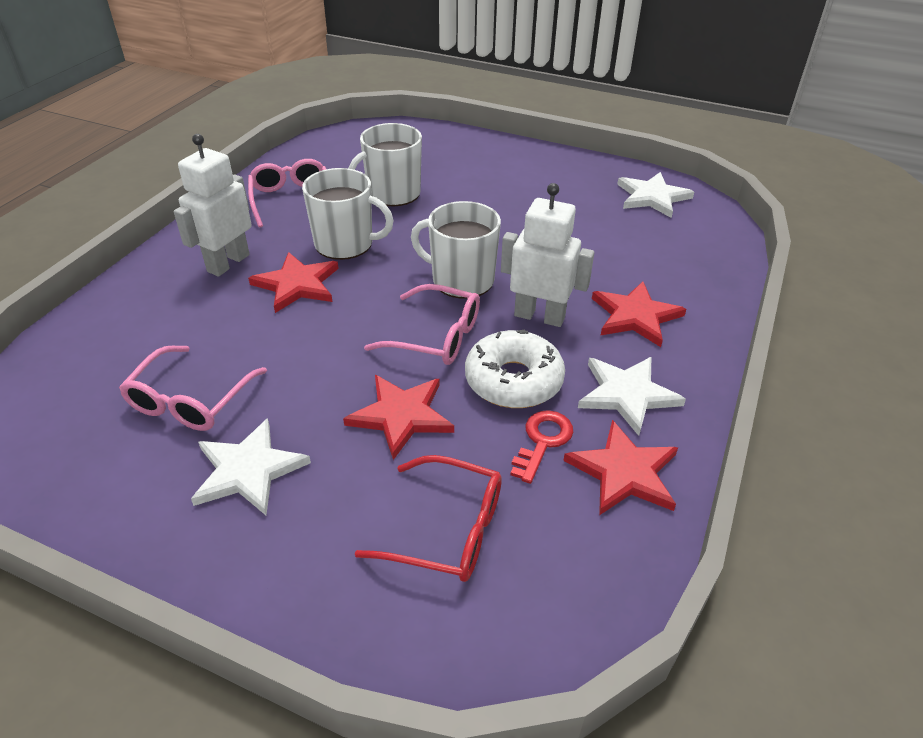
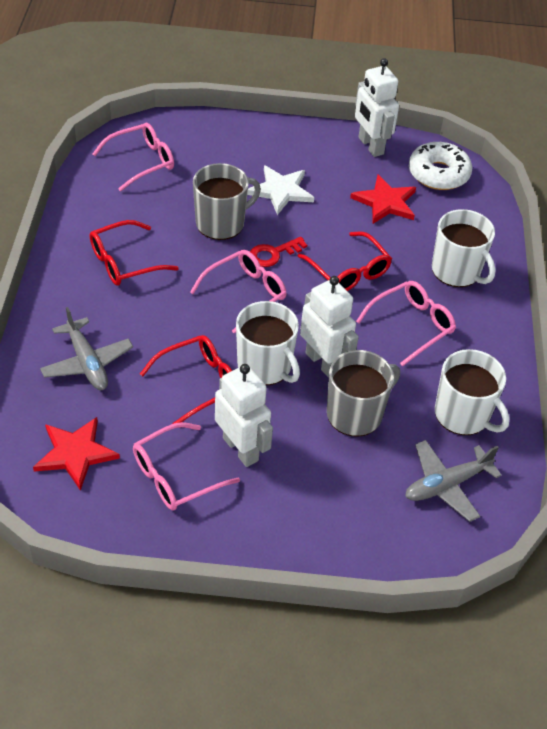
grey mug: 0 -> 2
grey plane: 0 -> 2
pink glasses: 3 -> 4
red glasses: 1 -> 3
red star: 4 -> 2
white robot: 2 -> 3
white star: 3 -> 1

